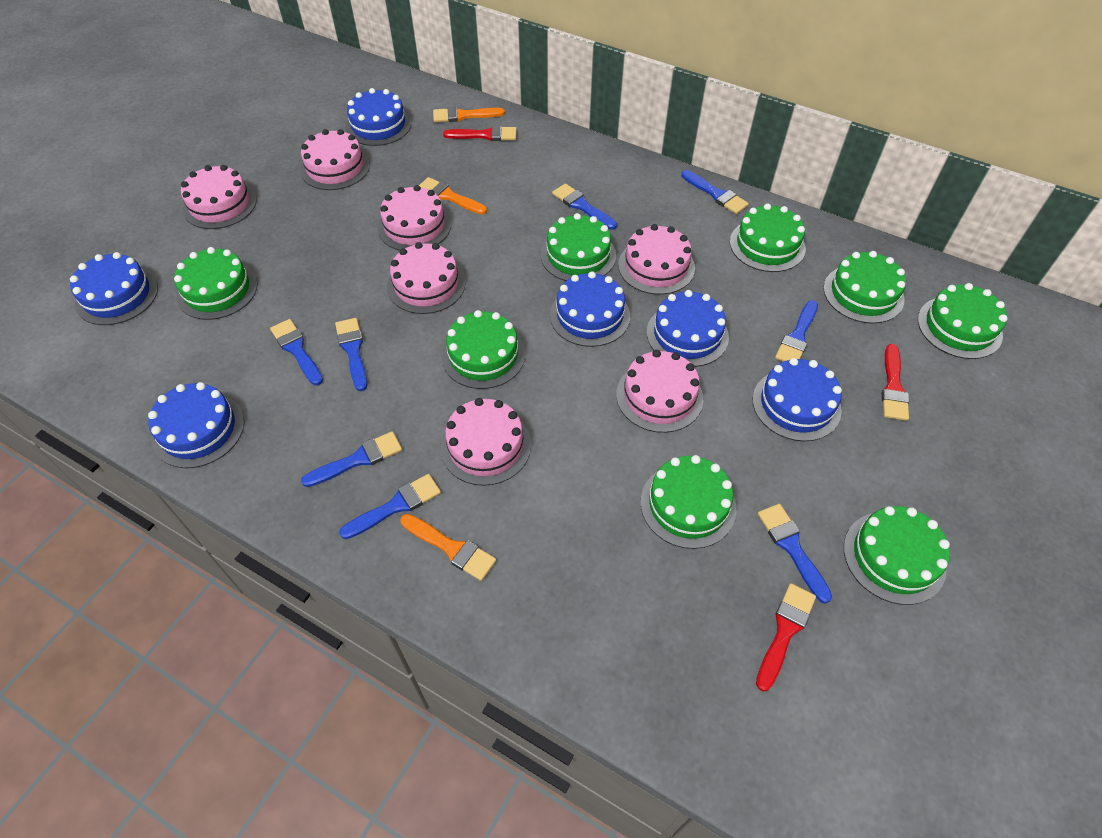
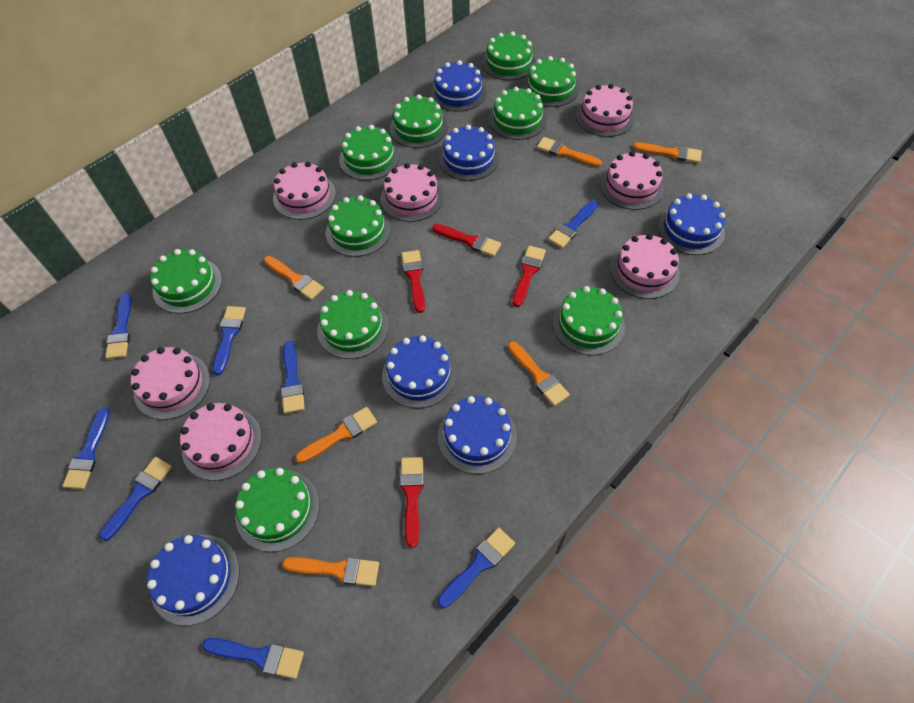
green cake: 8 -> 10
orange brush: 3 -> 6
red brush: 3 -> 4

